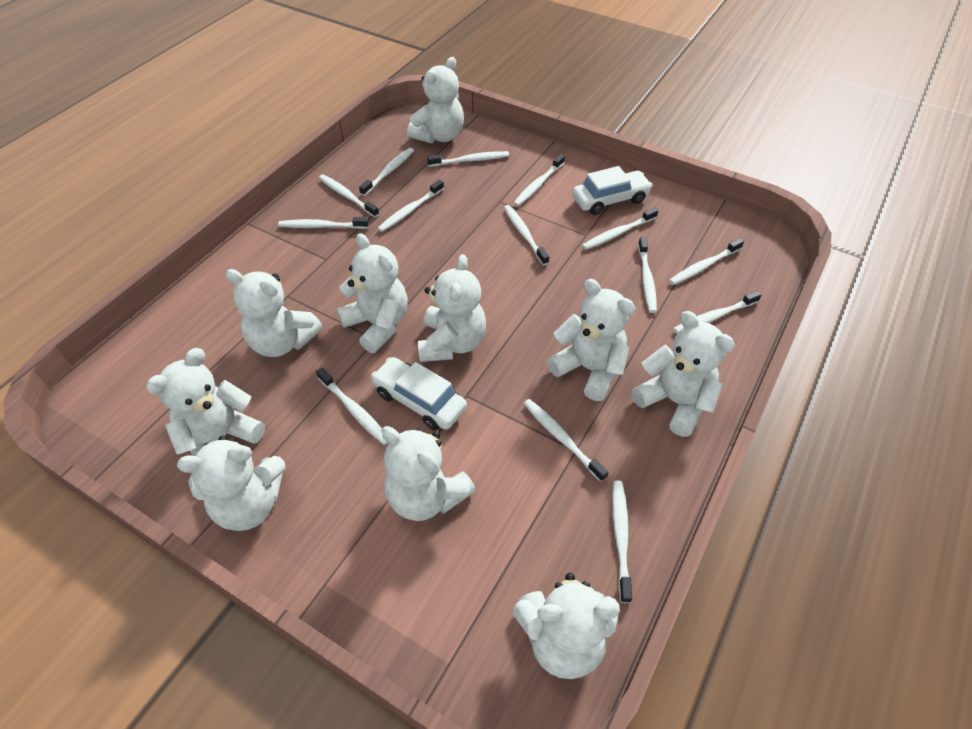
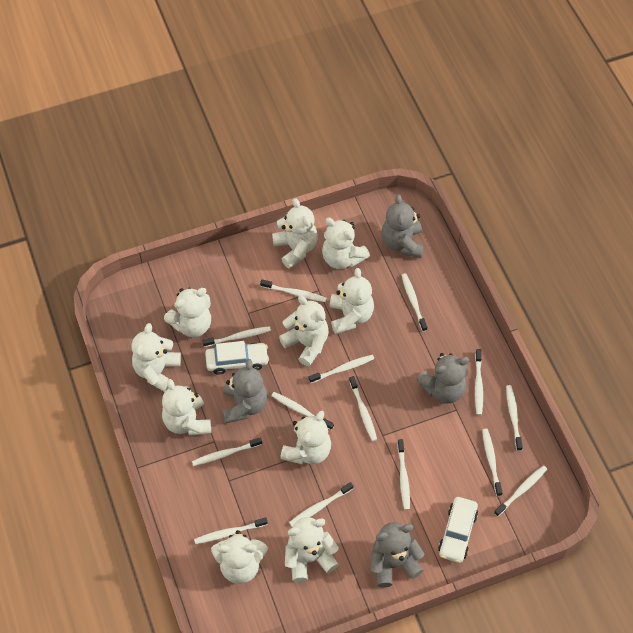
grey teddy bear: 0 -> 4

